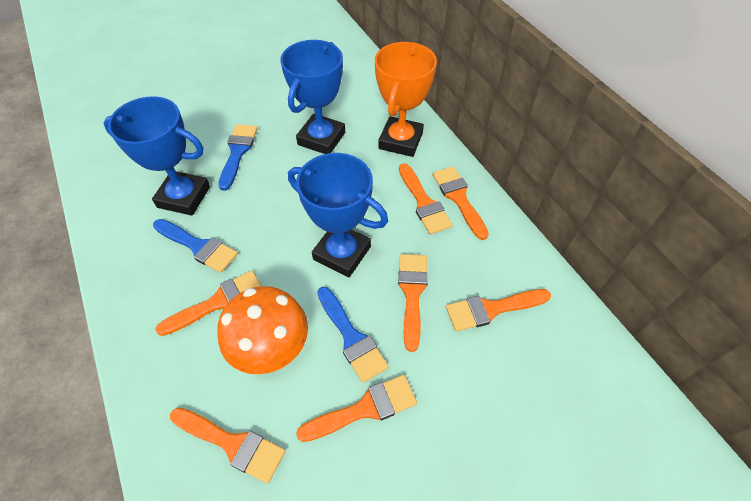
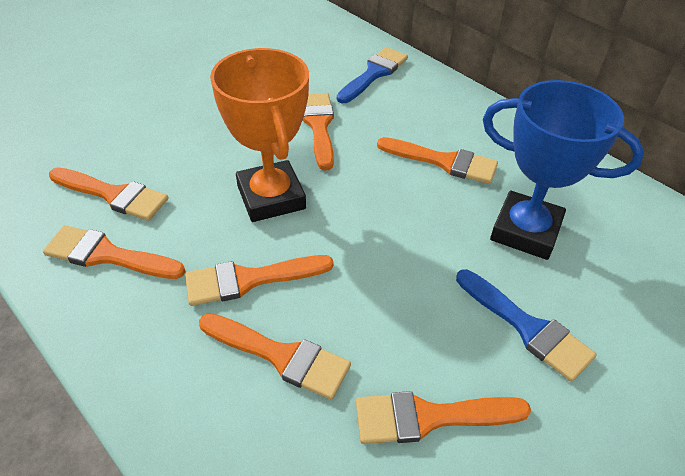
blue brush: 3 -> 2
blue trophy: 3 -> 1
orange mushroom: 1 -> 0

